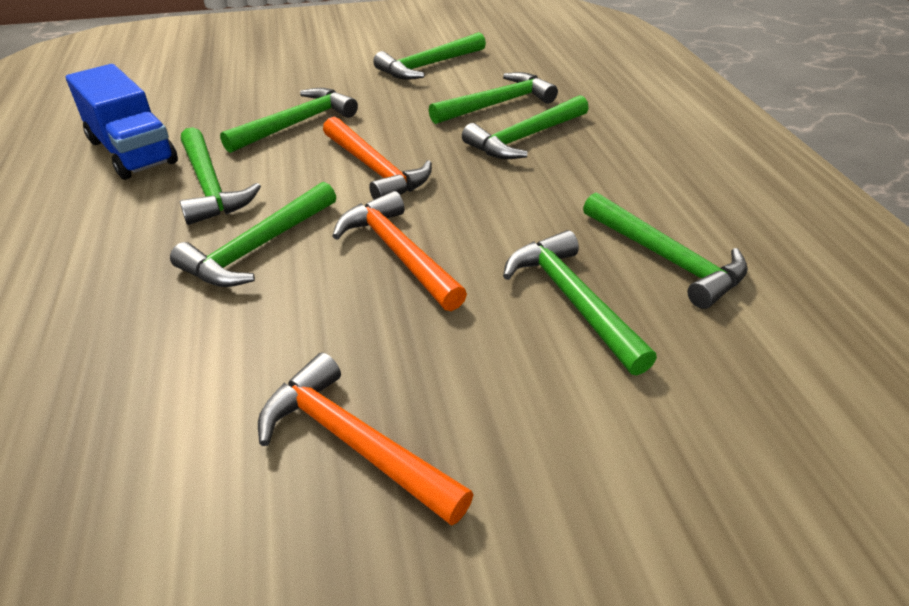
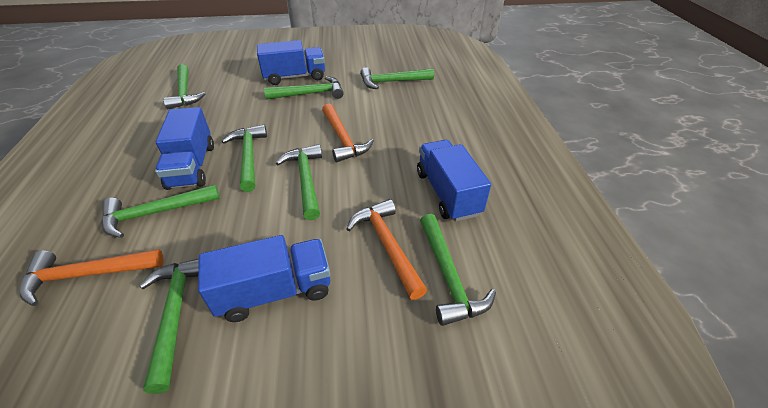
blue truck: 1 -> 4

